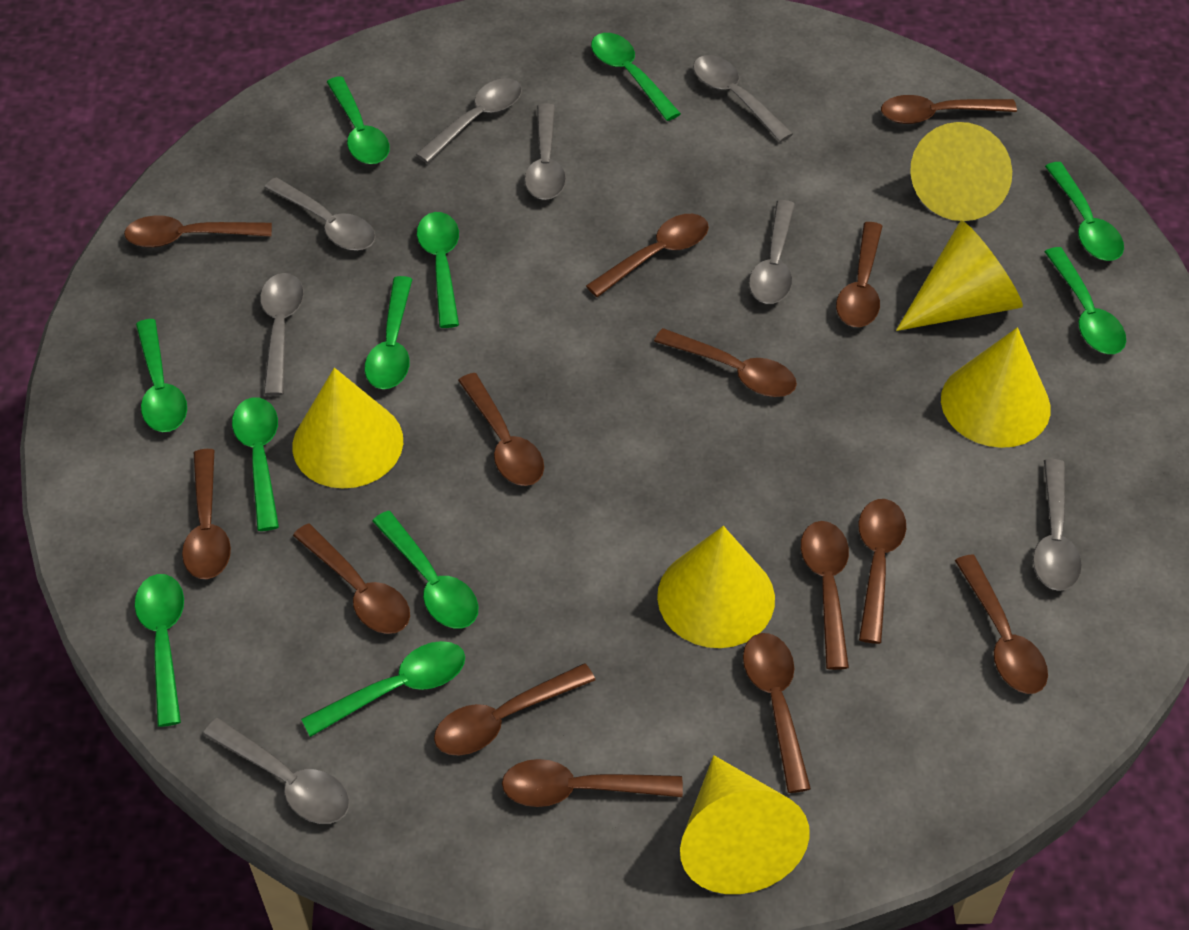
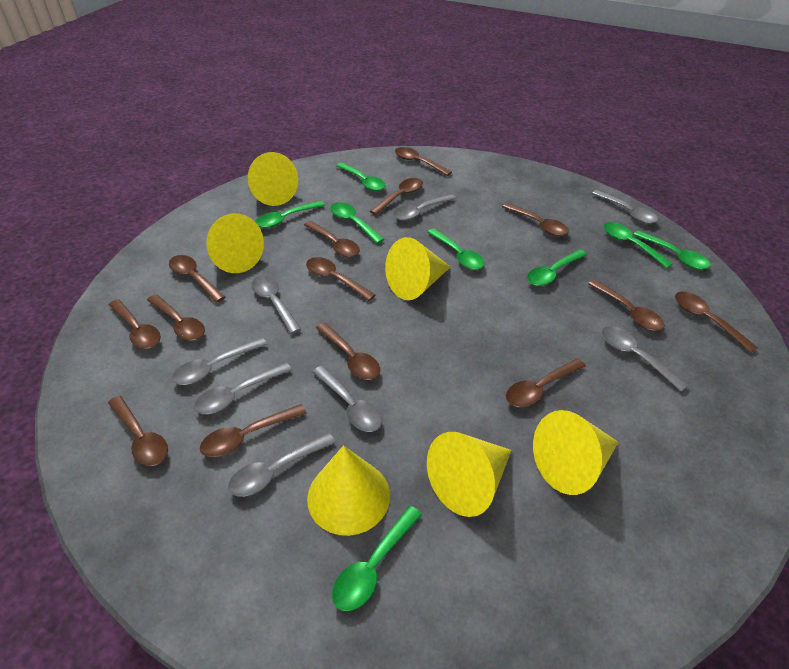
green spoon: 11 -> 8

